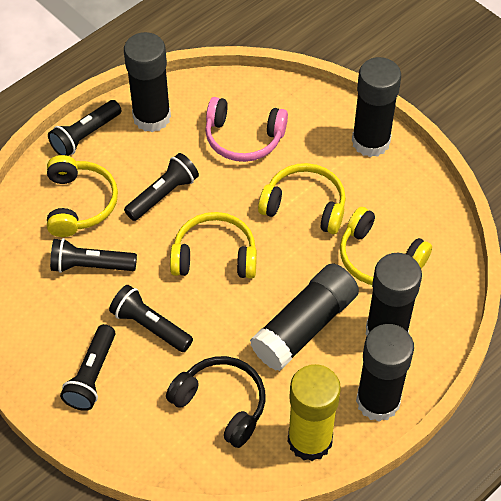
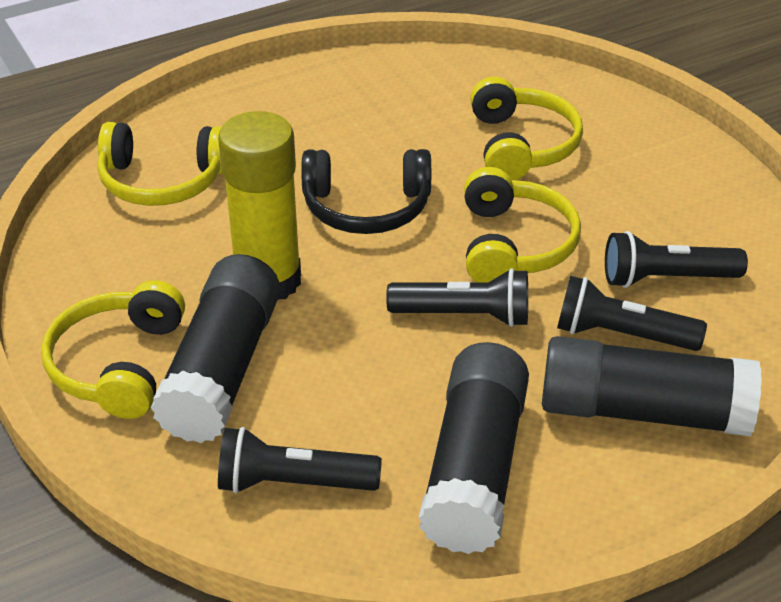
black flashlight: 5 -> 4
black glue stick: 5 -> 3
pink headphones: 1 -> 0

